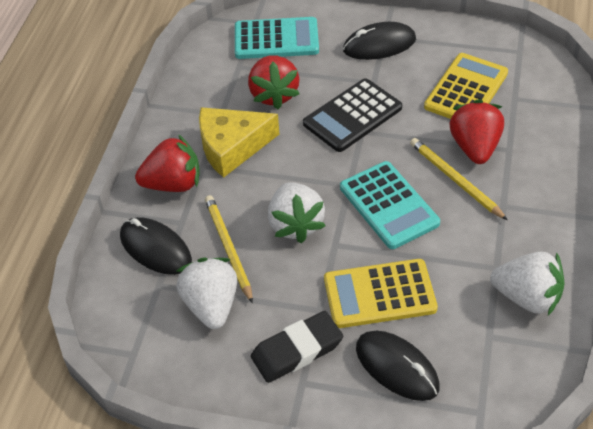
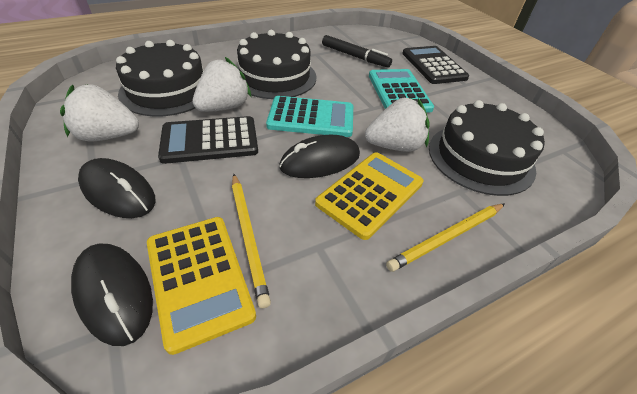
black cake: 0 -> 3
black calculator: 1 -> 2
black eraser: 1 -> 0
black marker: 0 -> 1
red strawberry: 3 -> 0
yellow cheese: 1 -> 0

